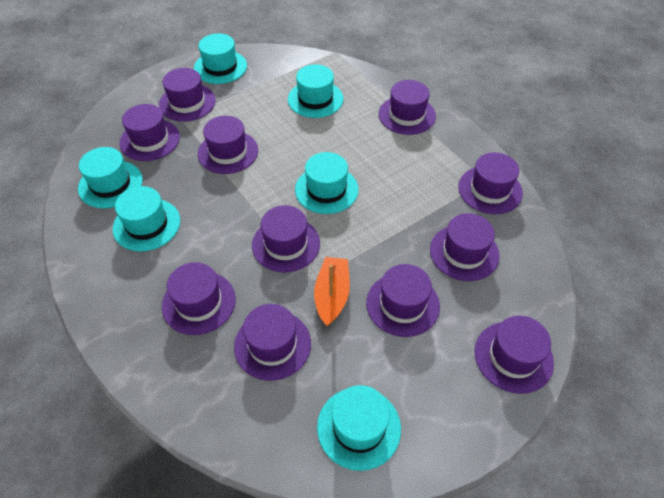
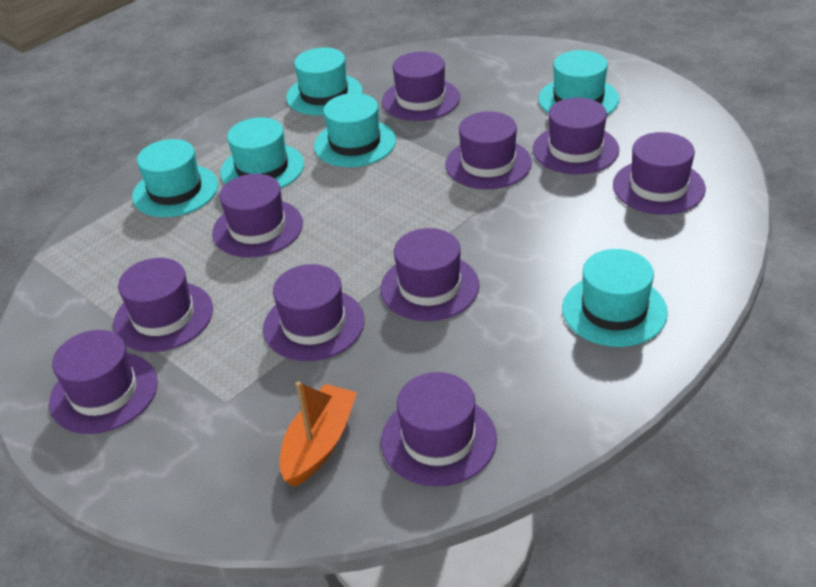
purple hat: 11 -> 10

